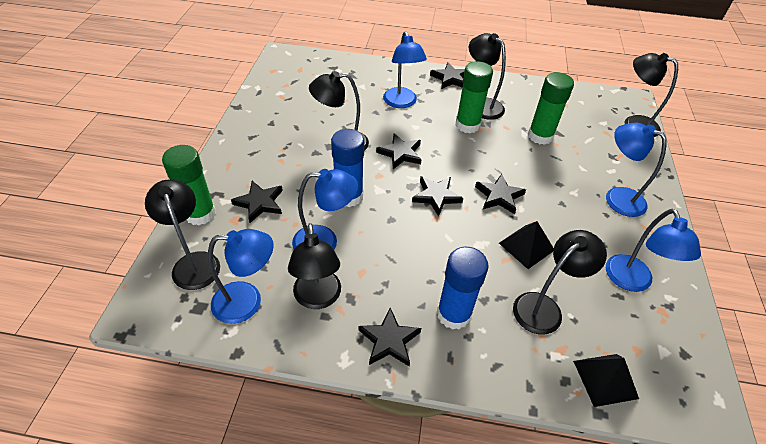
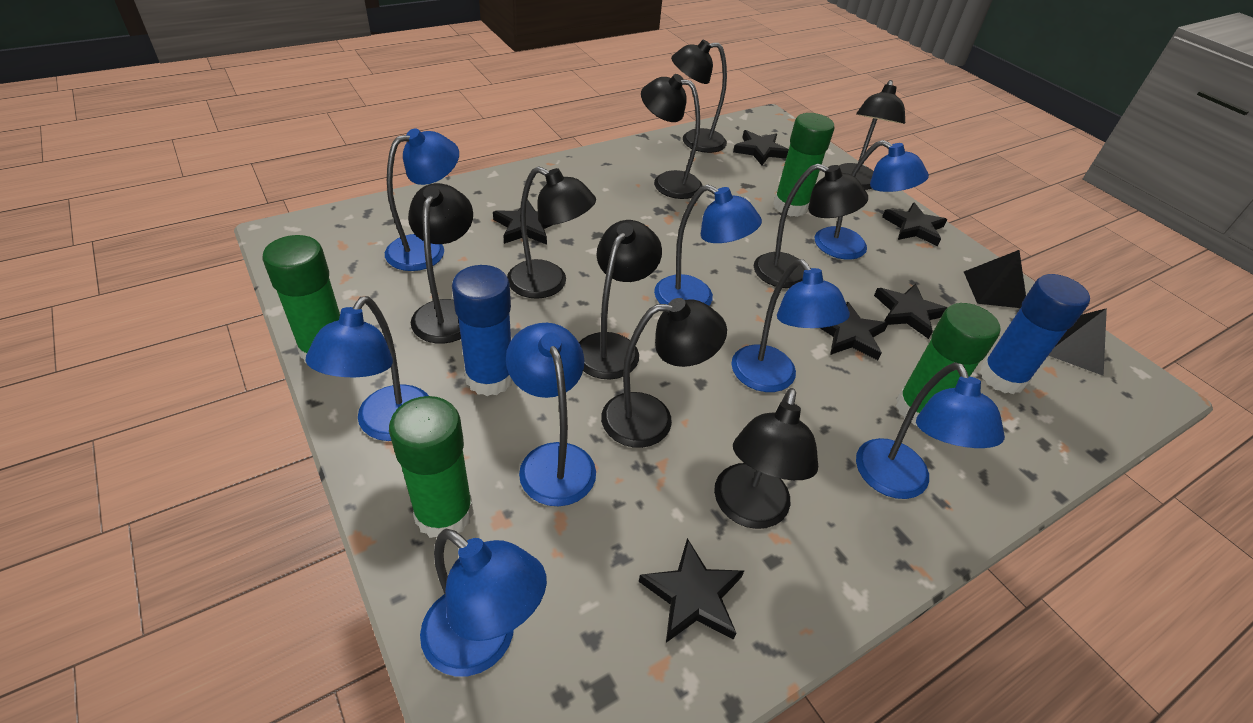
black lamp: 6 -> 9
blue lamp: 5 -> 8
green glue stick: 3 -> 4

